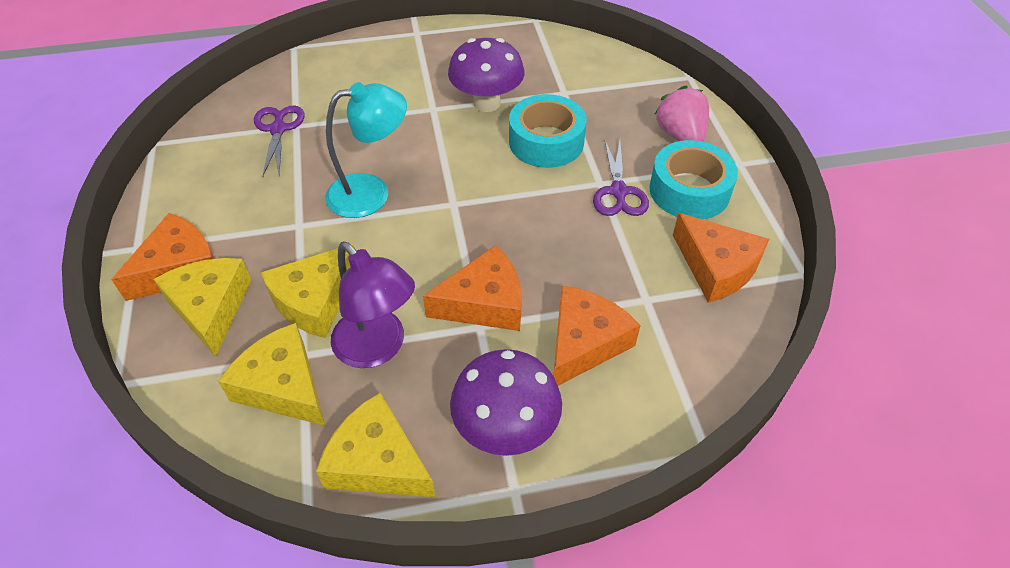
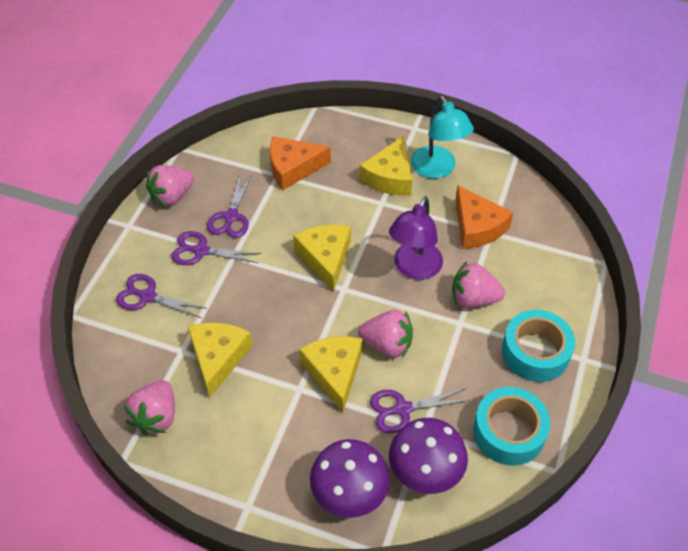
orange cheese: 4 -> 2
pink strawberry: 1 -> 4
purple scissors: 2 -> 4

